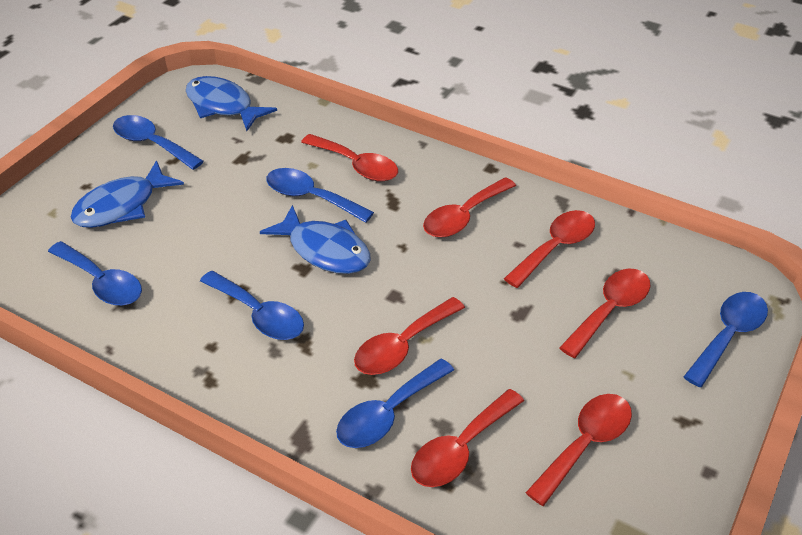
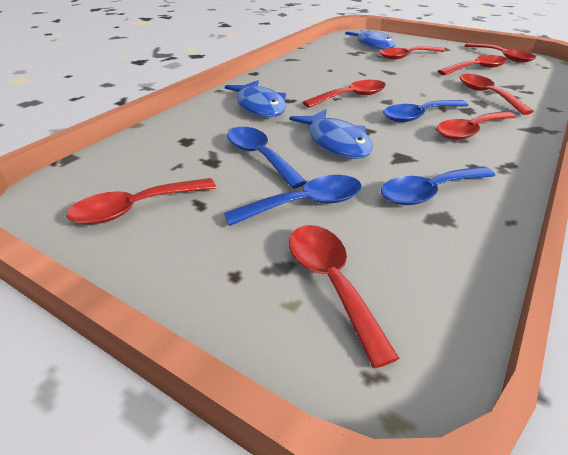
blue spoon: 6 -> 4
red spoon: 7 -> 8

